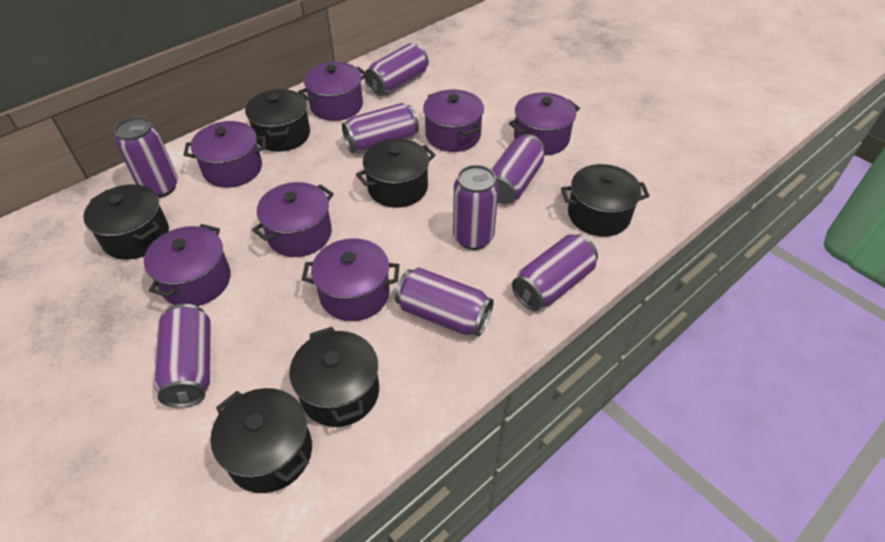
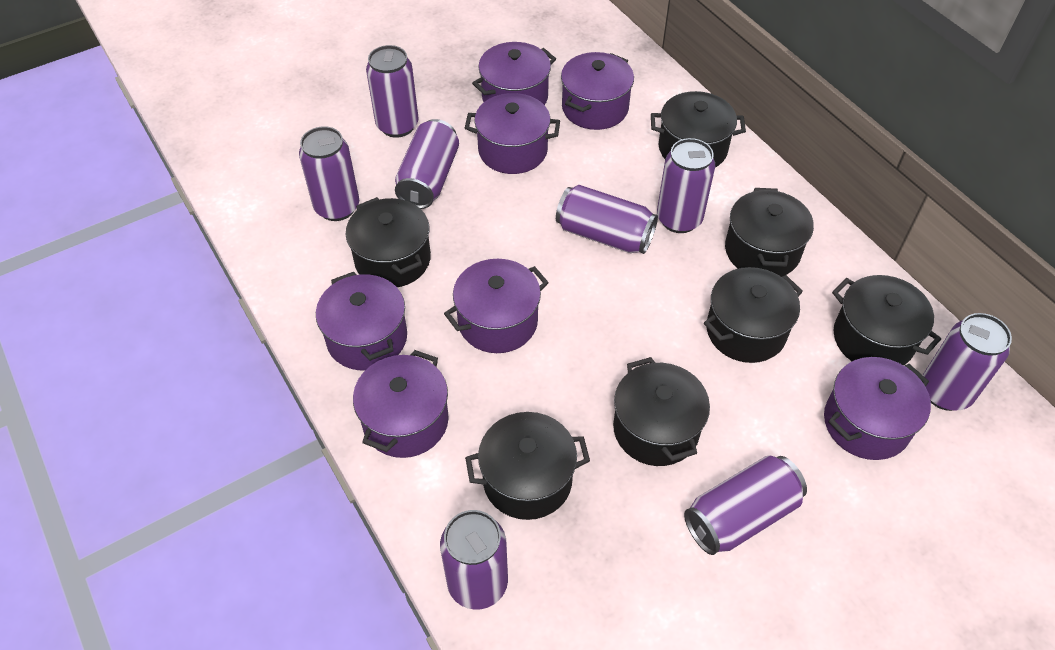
black pot: 6 -> 7

